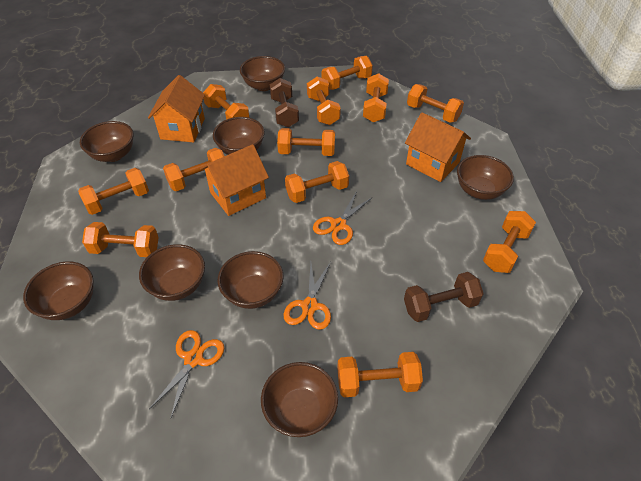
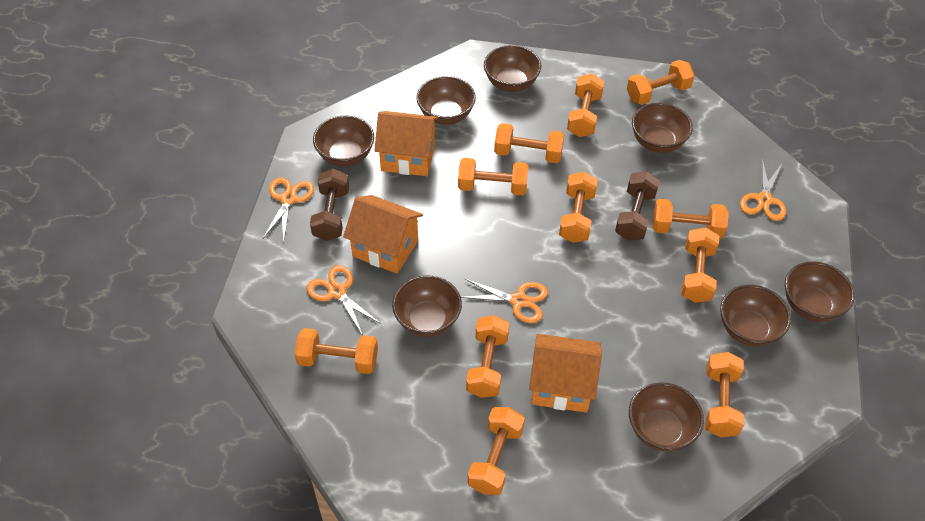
orange dumbbell: 12 -> 11
orange scissors: 3 -> 4

